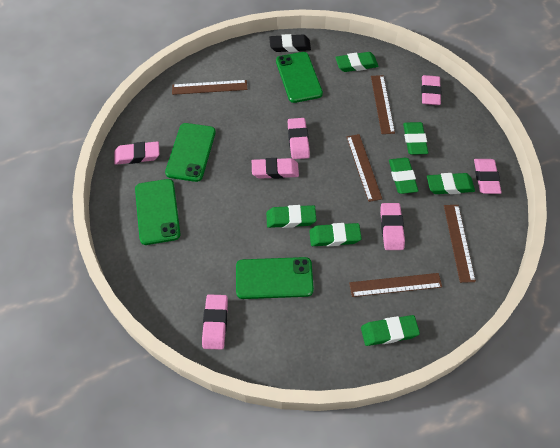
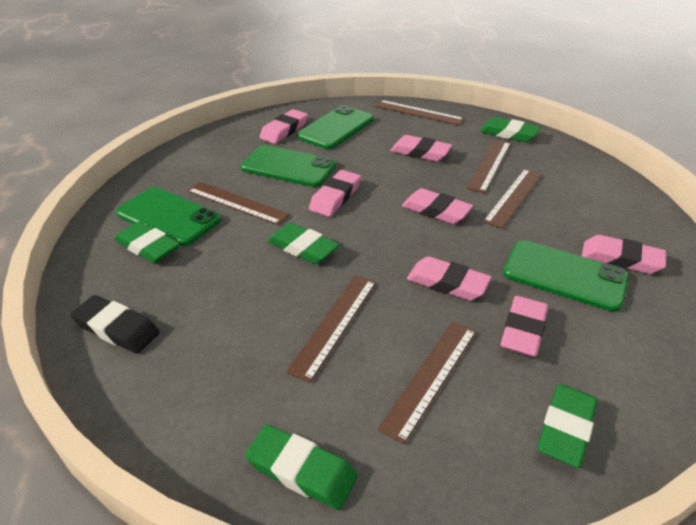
brown ruler: 5 -> 6
green eraser: 7 -> 5

